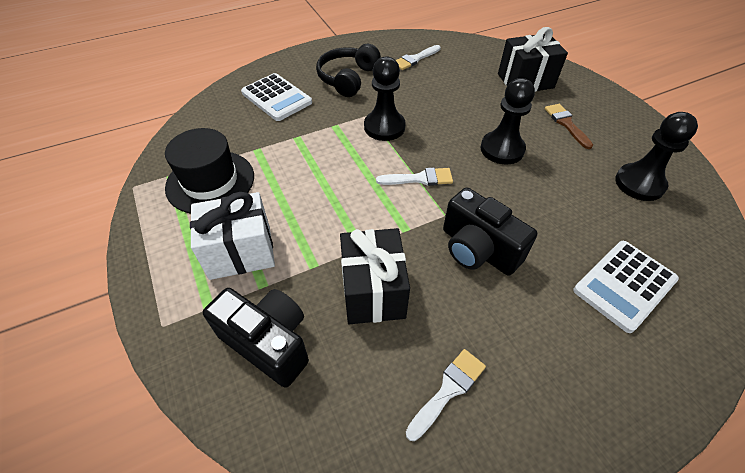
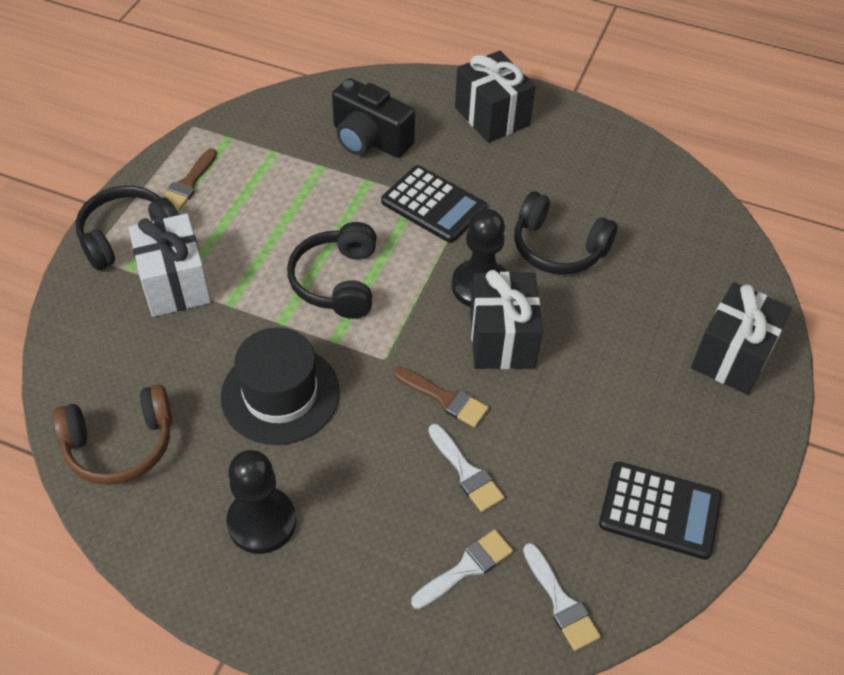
black calculator: 0 -> 2
black camera: 2 -> 1
black gift: 2 -> 3
black headphones: 1 -> 3
black pawn: 3 -> 2
brown brush: 1 -> 2
brown headphones: 0 -> 1
white calculator: 2 -> 0

